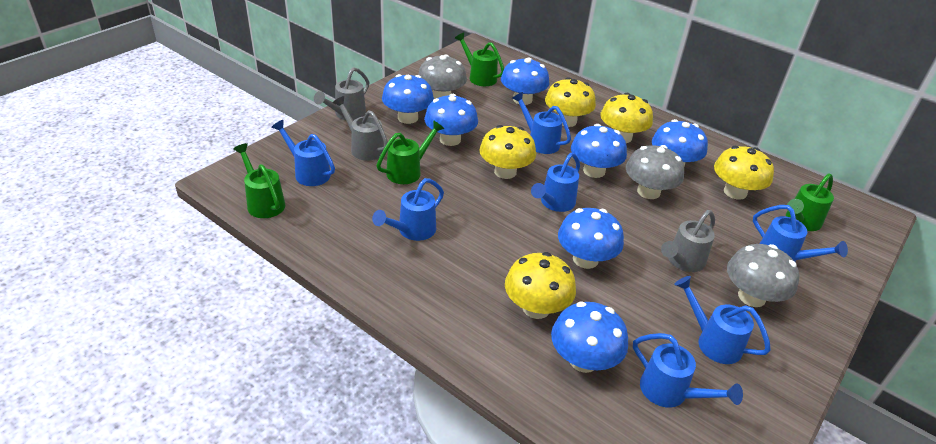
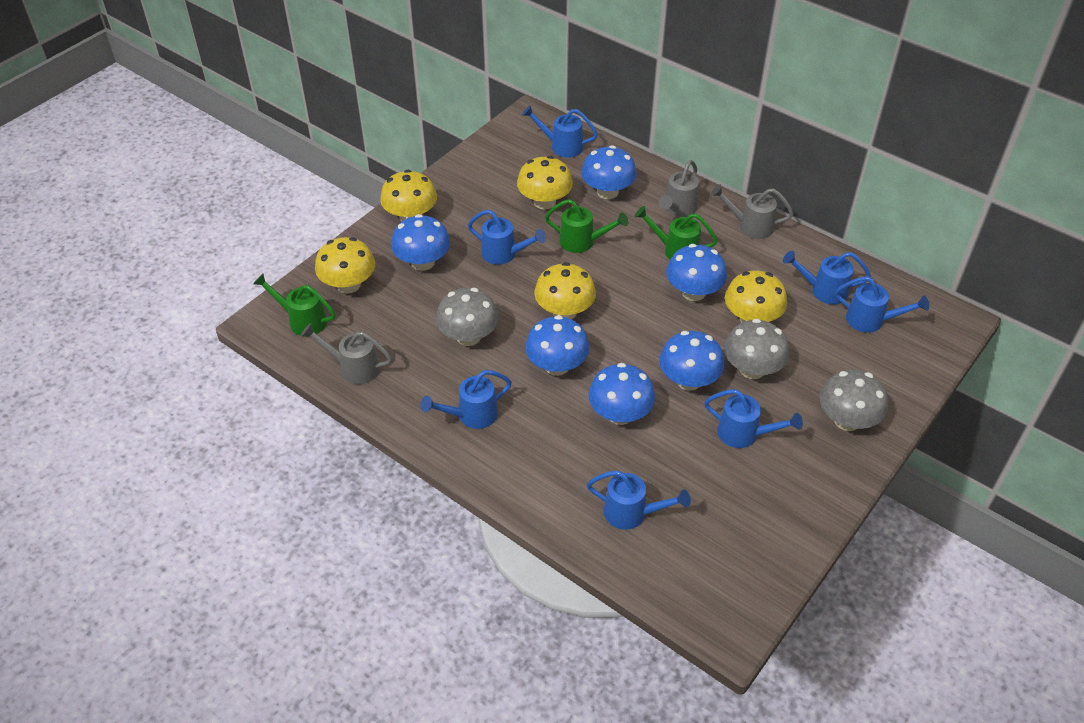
blue mushroom: 7 -> 6
green watering can: 4 -> 3

